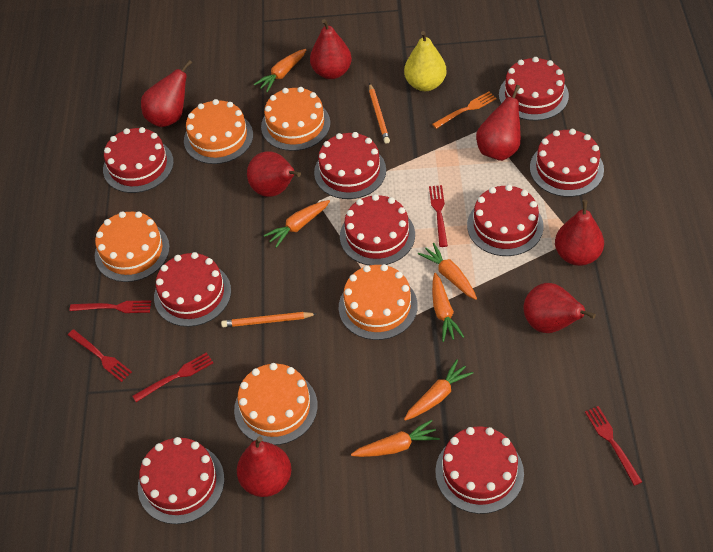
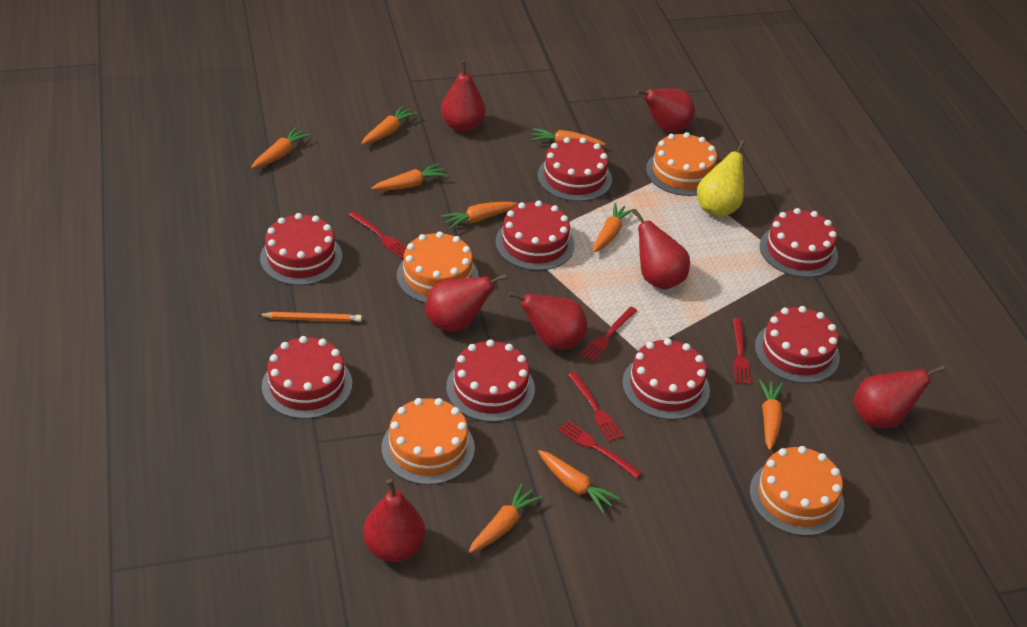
orange cake: 5 -> 4
orange carrot: 6 -> 9
orange fork: 1 -> 0
orange pencil: 2 -> 1
red cake: 9 -> 8

